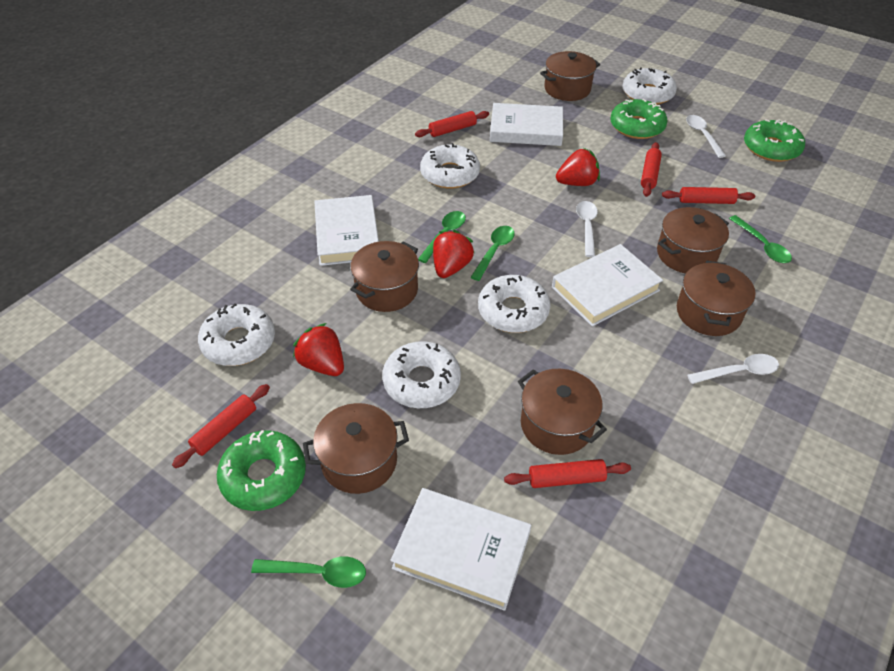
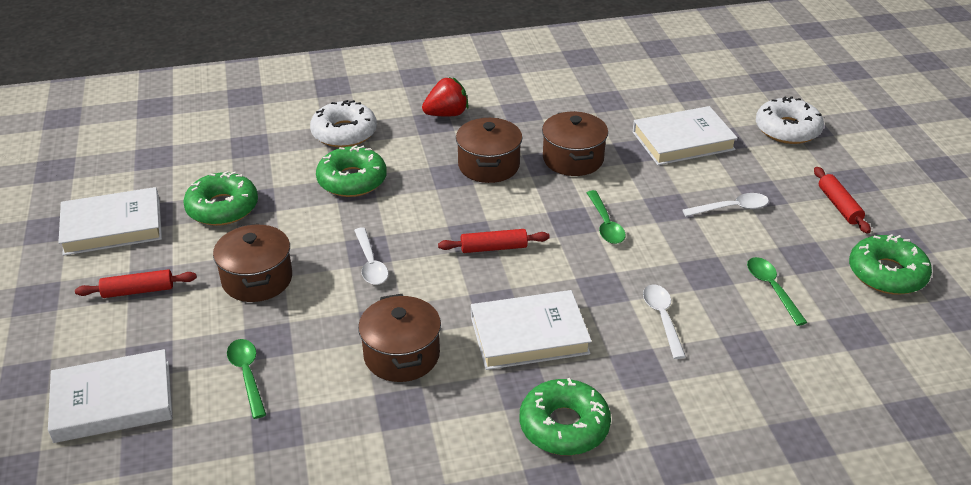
brown pot: 6 -> 4
green donut: 3 -> 4
green spoon: 4 -> 3
red rolling pin: 5 -> 3
red strawberry: 3 -> 1
white donut: 5 -> 2

